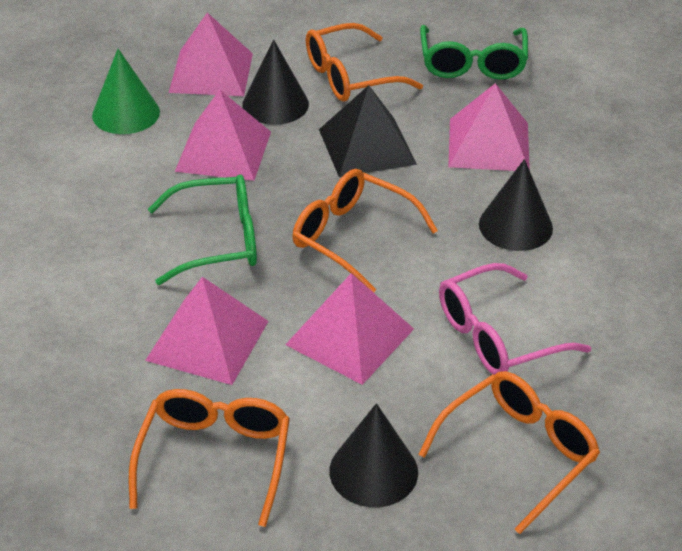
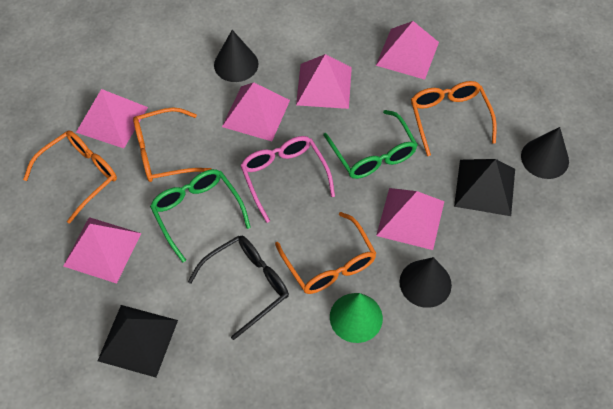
black glasses: 0 -> 1
black pyramid: 1 -> 2
pink pyramid: 5 -> 6

